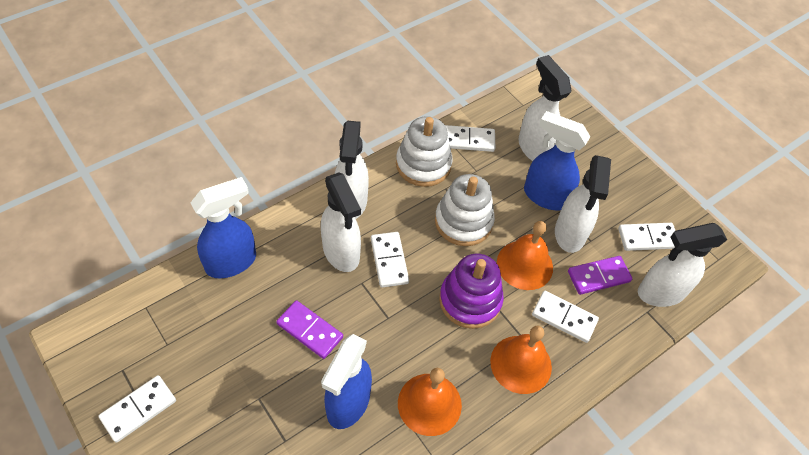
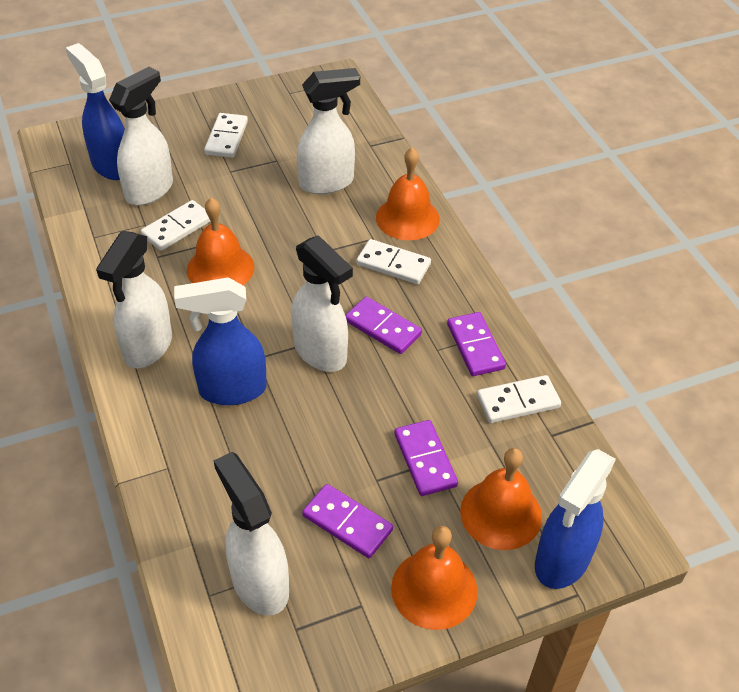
orange bell: 3 -> 4
purple domino: 2 -> 4
purple stacking toy: 1 -> 0
white domino: 5 -> 4
white stacking toy: 2 -> 0

